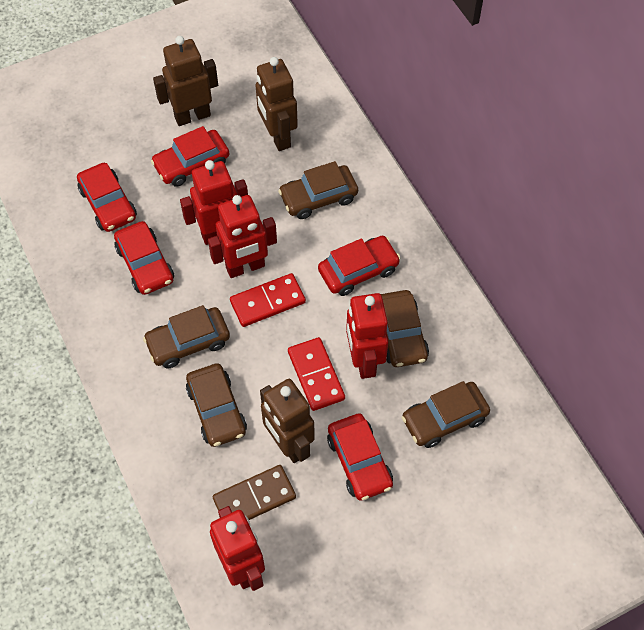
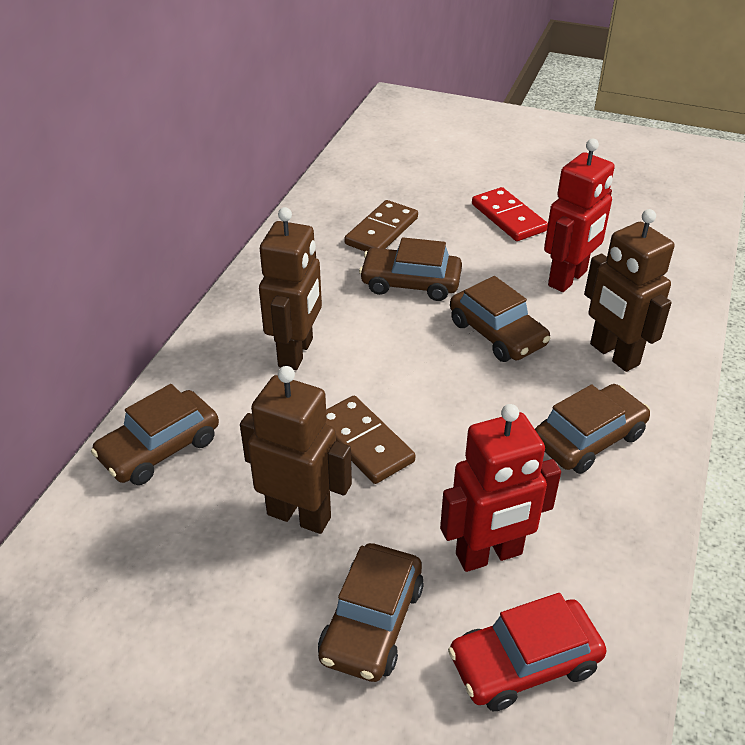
brown domino: 1 -> 2
red car: 5 -> 1
red domino: 2 -> 1
red robot: 4 -> 2

